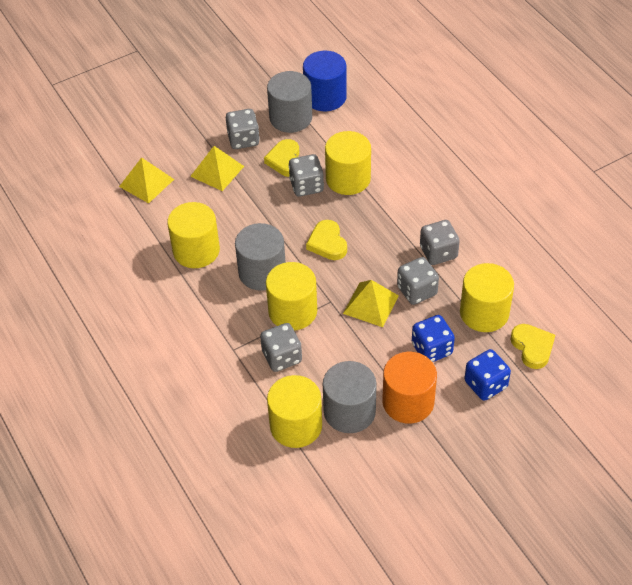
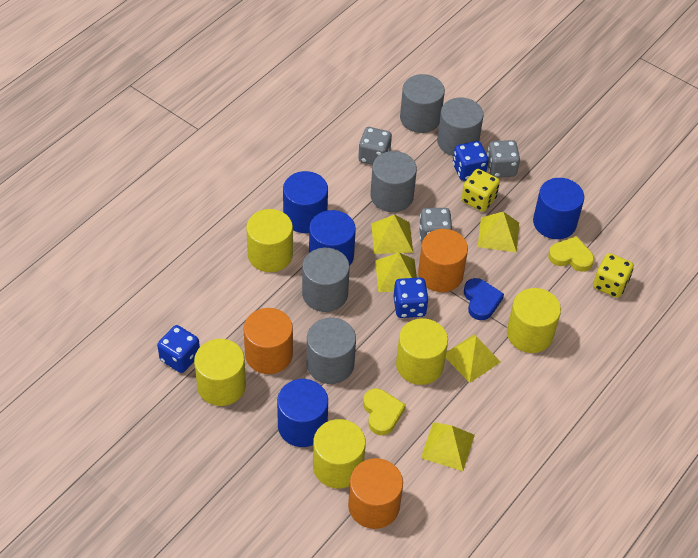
blue cylinder: 1 -> 4
blue dice: 2 -> 3
blue heart: 0 -> 1
grey cylinder: 3 -> 5
grey dice: 5 -> 3
orange cylinder: 1 -> 3
yellow dice: 0 -> 2
yellow heart: 3 -> 2
yellow pyramid: 3 -> 5

